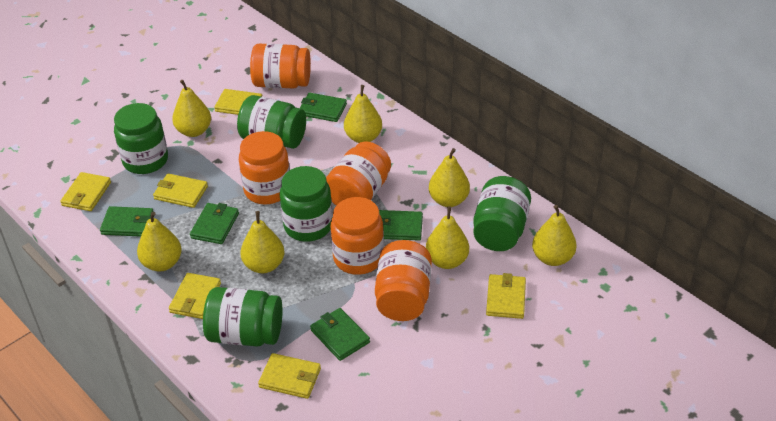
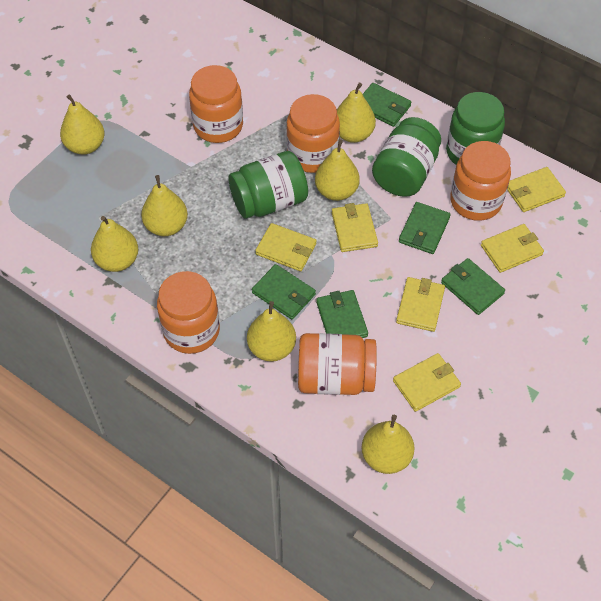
green jar: 5 -> 3

